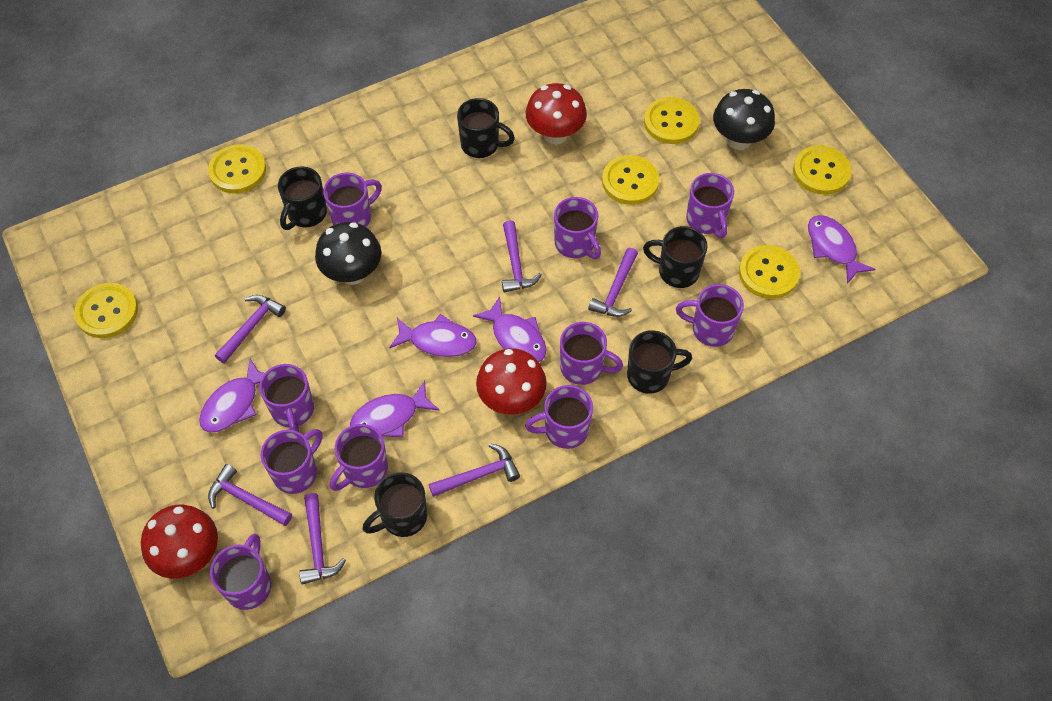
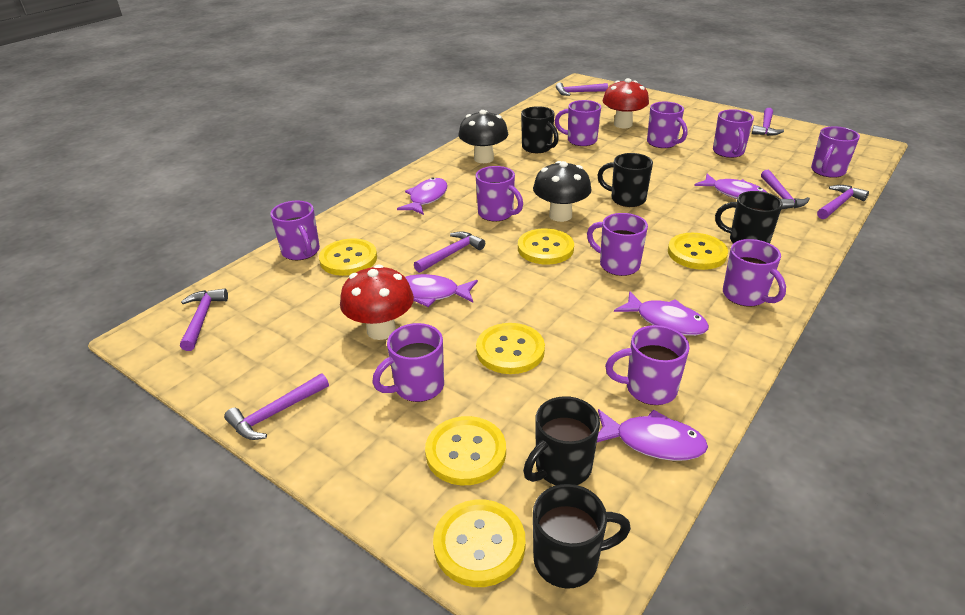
purple hammer: 6 -> 7
red mushroom: 3 -> 2

